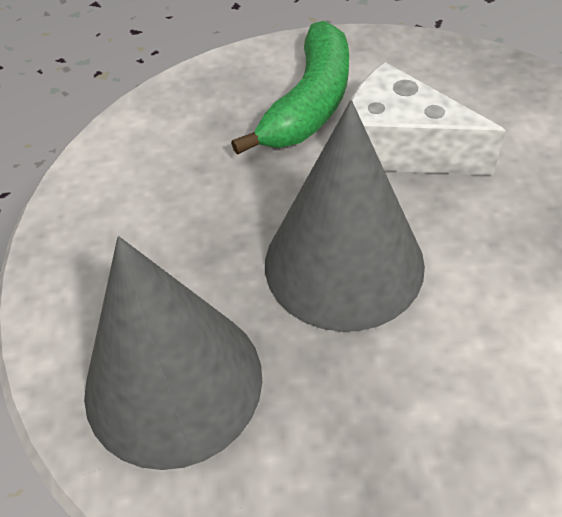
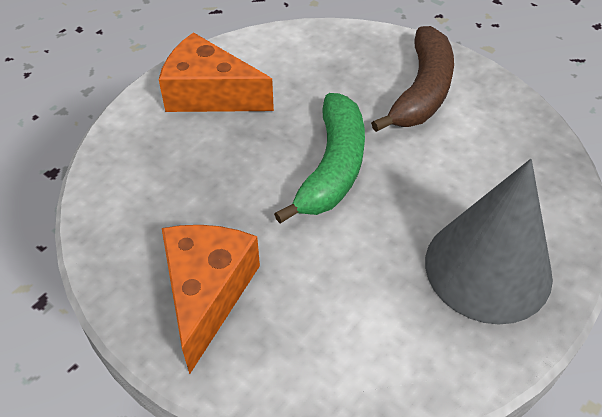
brown banana: 0 -> 1
grey cone: 2 -> 1
orange cheese: 0 -> 2
white cheese: 1 -> 0

